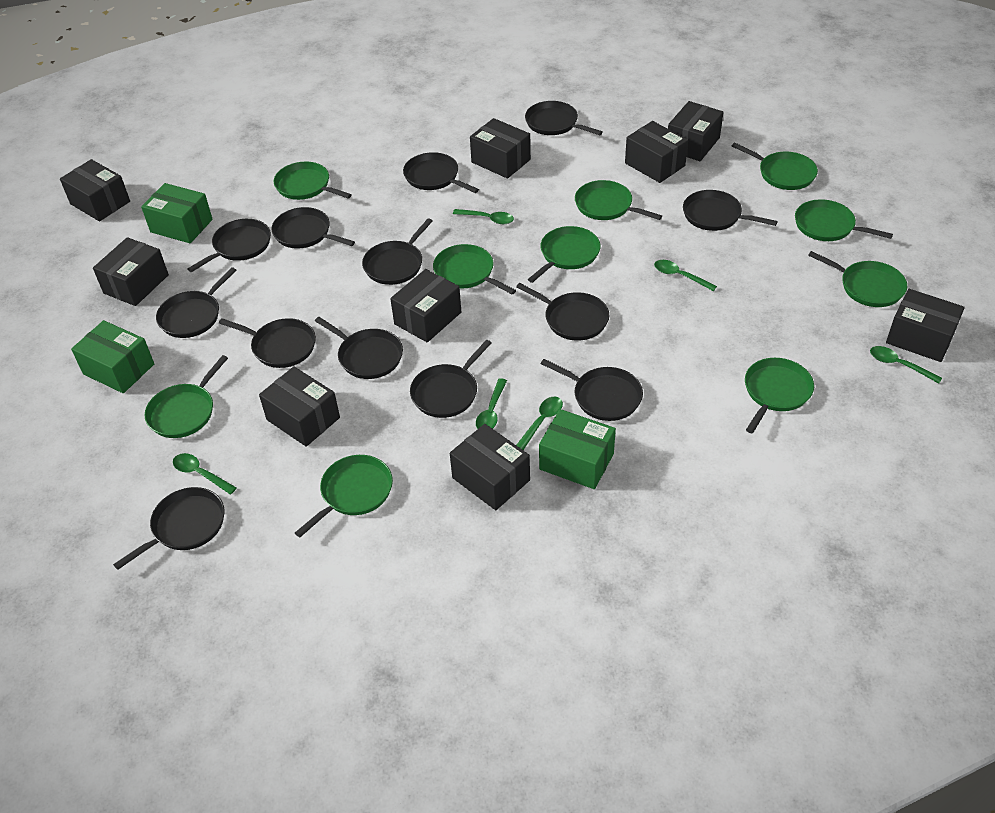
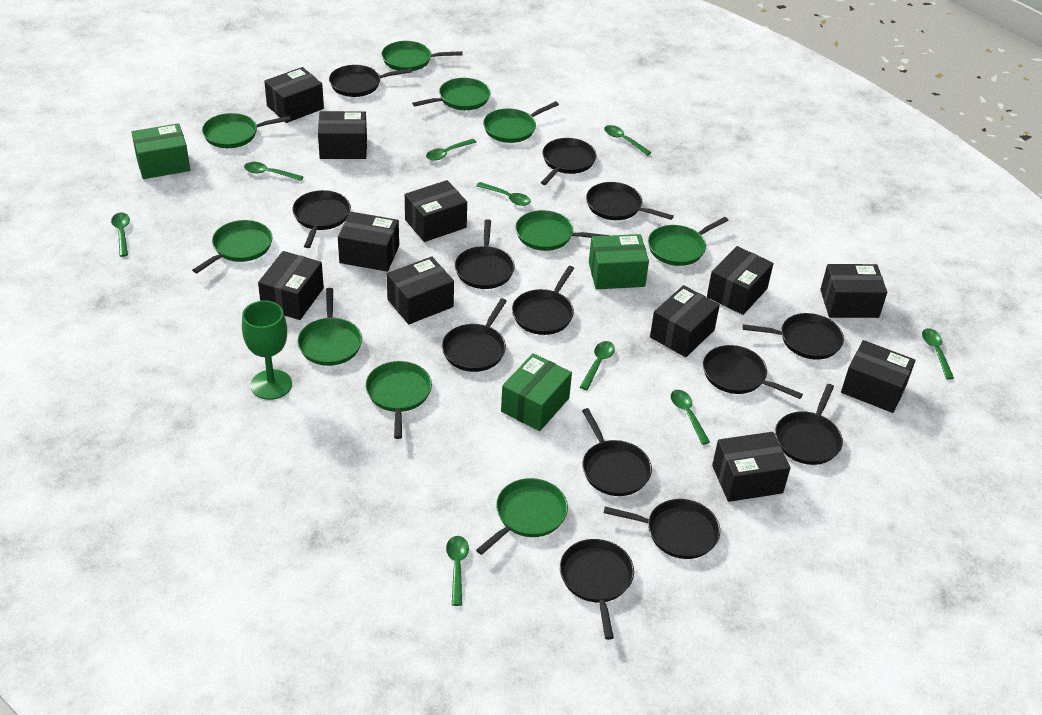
black box: 9 -> 11
green goblet: 0 -> 1
green spoon: 6 -> 9

